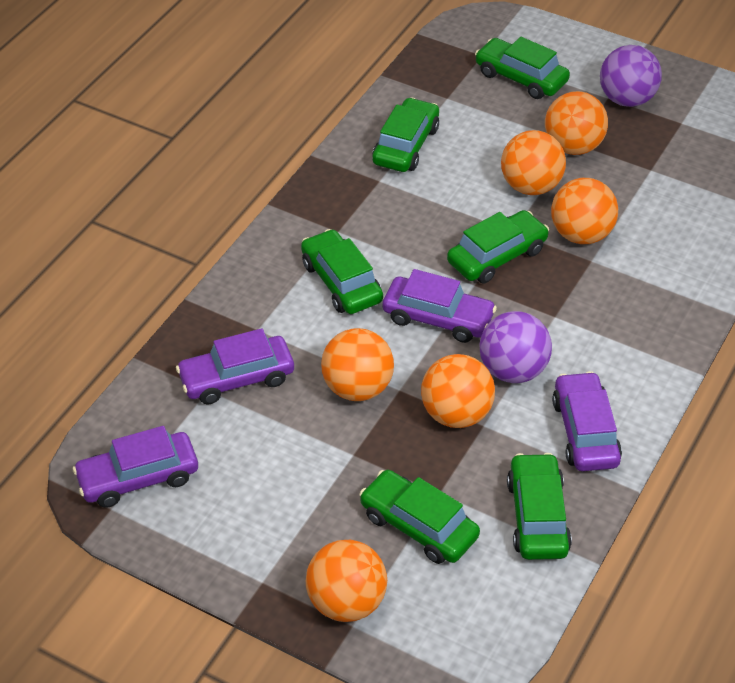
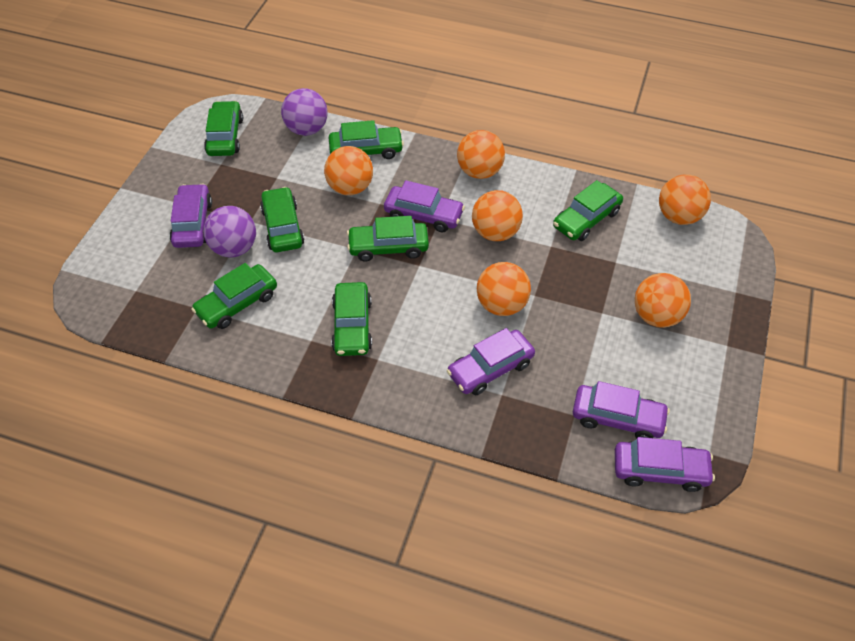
green car: 6 -> 7
purple car: 4 -> 5

